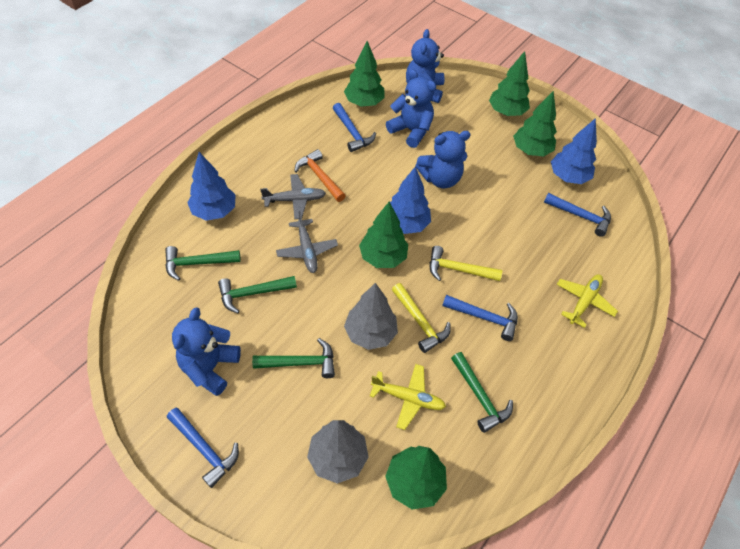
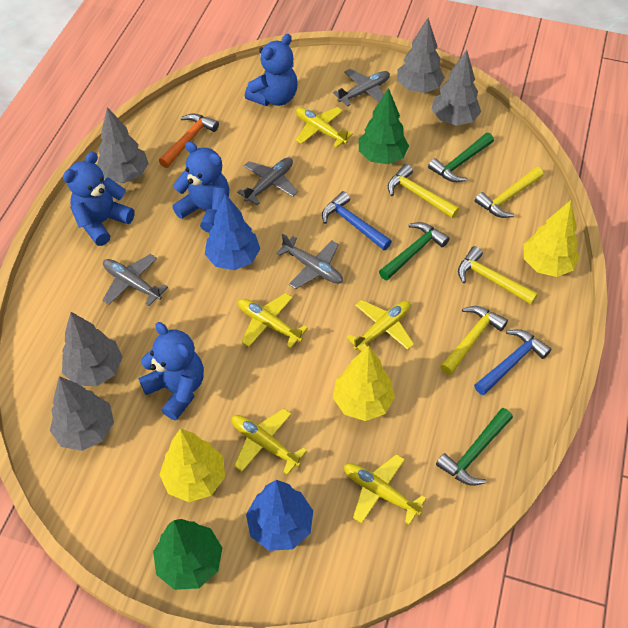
blue hammer: 4 -> 2
blue tree: 3 -> 2
green hammer: 4 -> 3
green tree: 5 -> 2
grey plane: 2 -> 4
grey tree: 2 -> 5
yellow hammer: 2 -> 4
yellow plane: 2 -> 5
yellow tree: 0 -> 3

